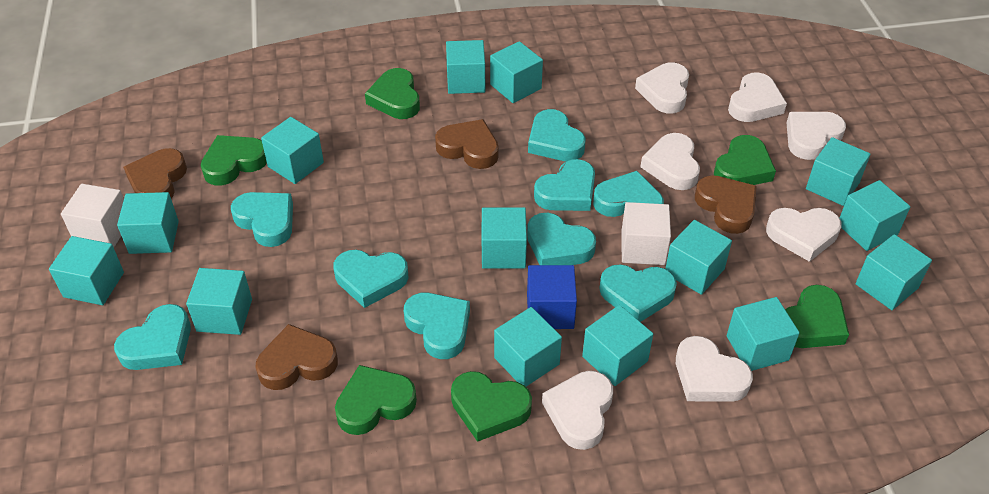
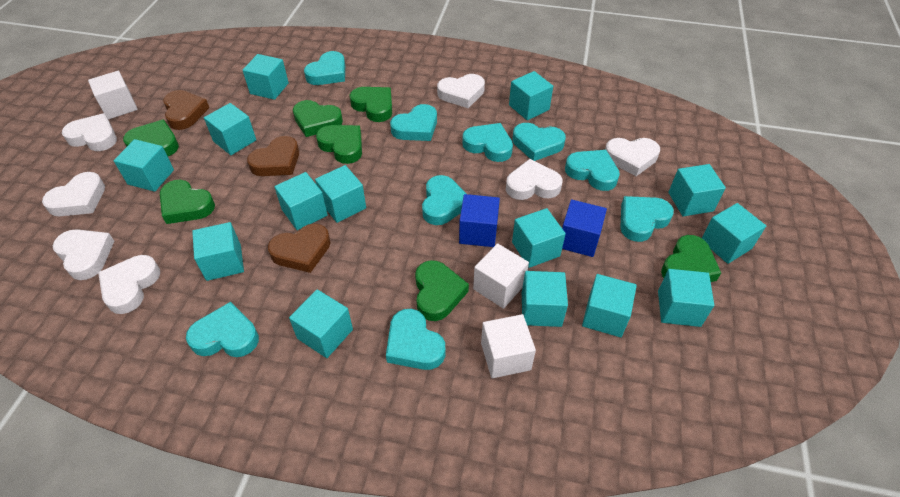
blue cube: 1 -> 2
brown heart: 4 -> 3
green heart: 6 -> 7
white cube: 2 -> 3

